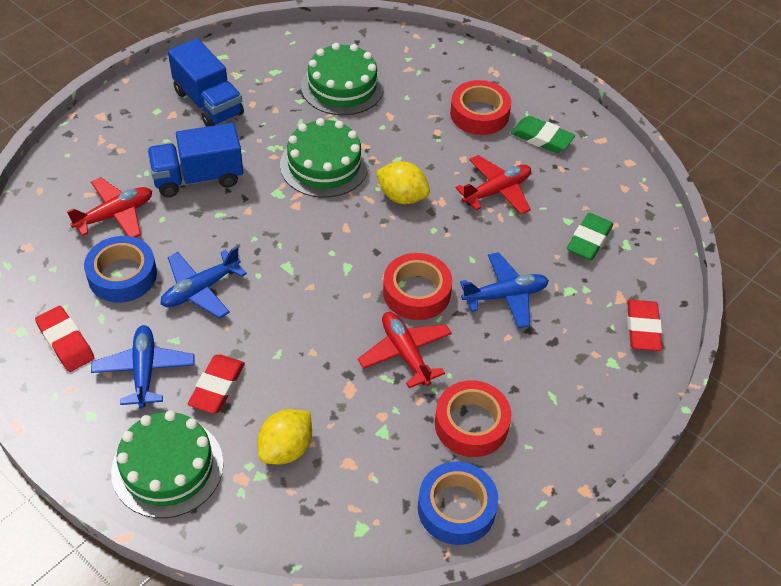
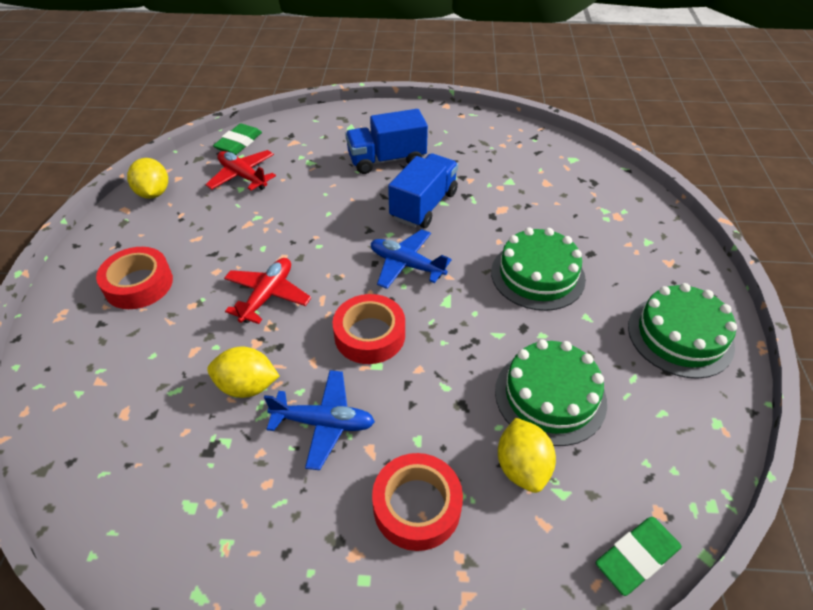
blue plane: 3 -> 2
blue tape: 2 -> 0
red eraser: 3 -> 0
red plane: 3 -> 2
yellow lemon: 2 -> 3

